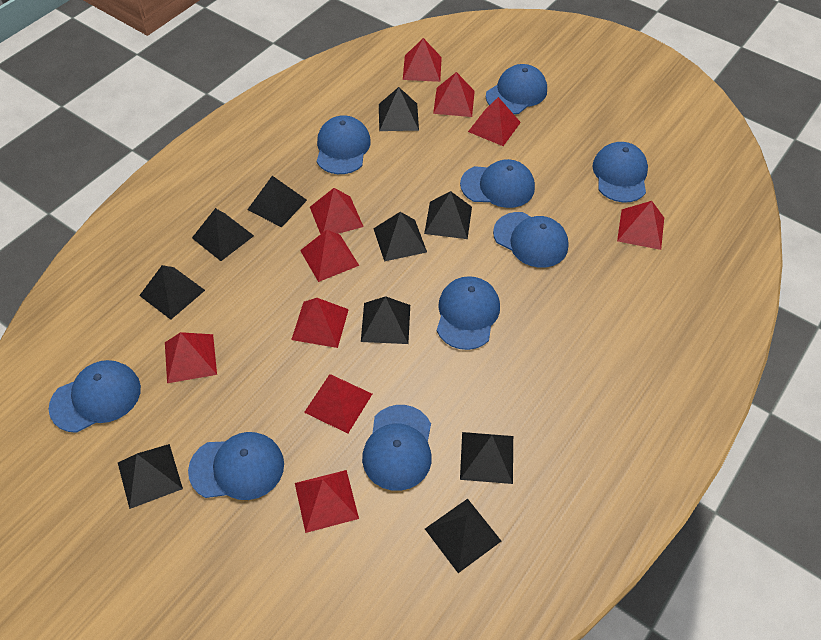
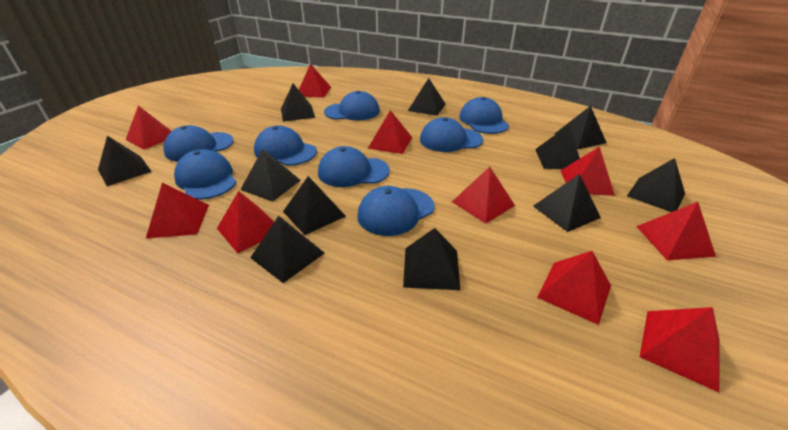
black pyramid: 10 -> 11
blue cap: 9 -> 8

